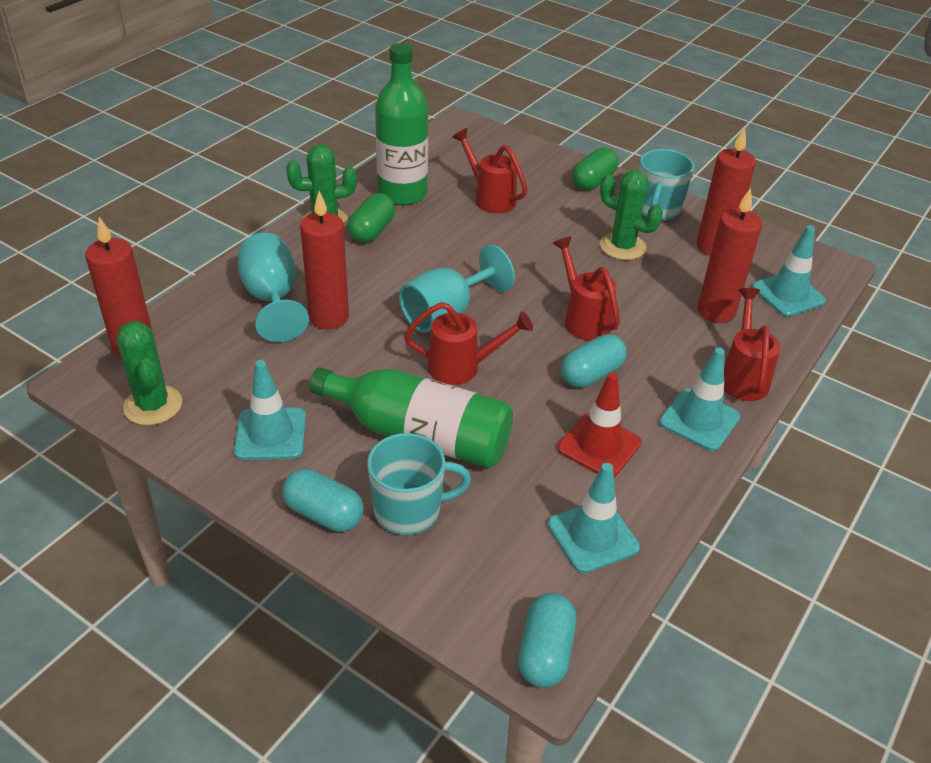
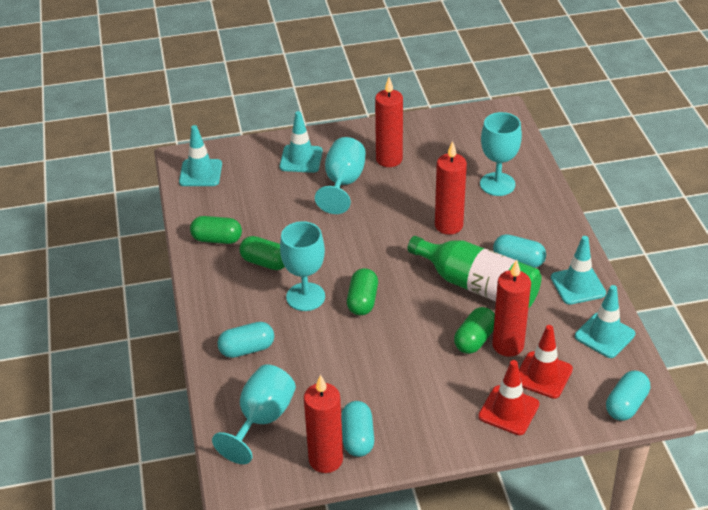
green bottle: 2 -> 1
green cactus: 3 -> 0
green capsule: 2 -> 4
red traffic cone: 1 -> 2
red watering can: 4 -> 0
turquoise capsule: 3 -> 4
turquoise goblet: 2 -> 4
turquoise mug: 2 -> 0

